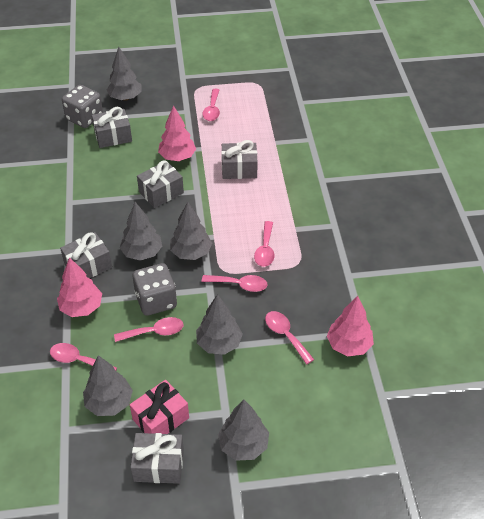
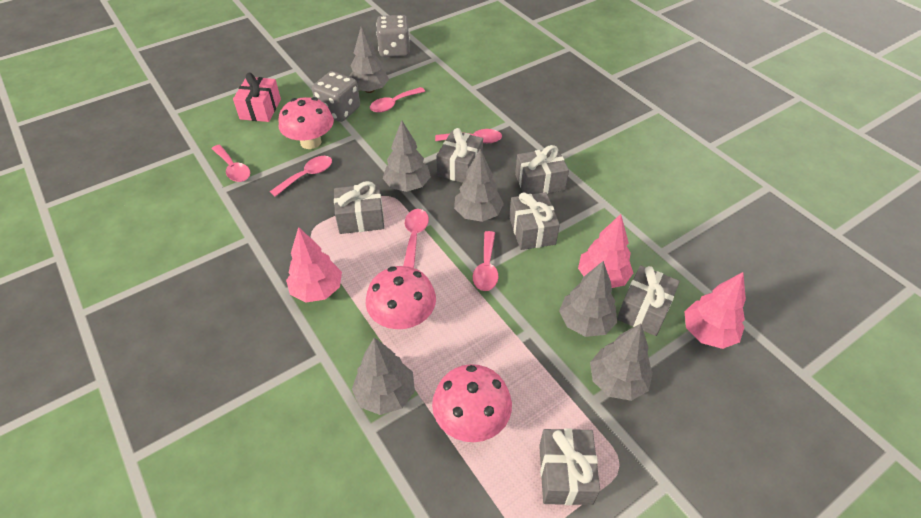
grey gift: 5 -> 6
pink mushroom: 0 -> 3

